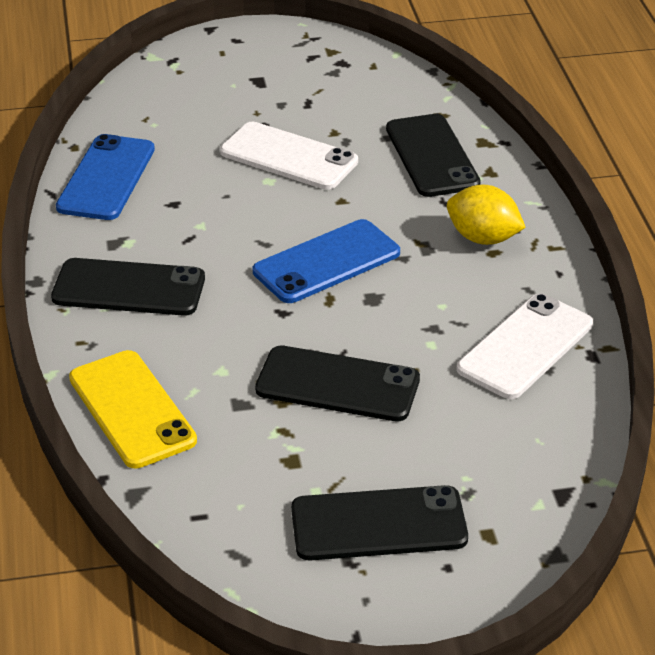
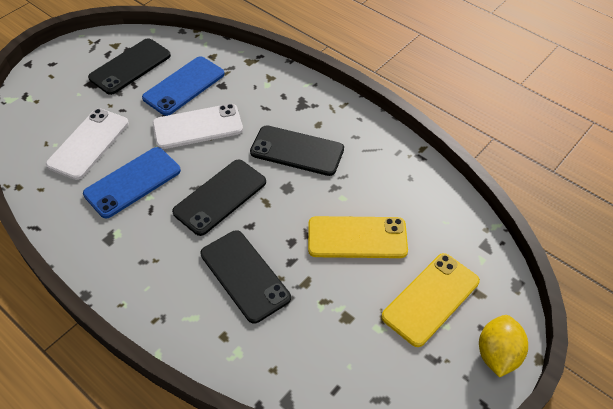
yellow phone: 1 -> 2

